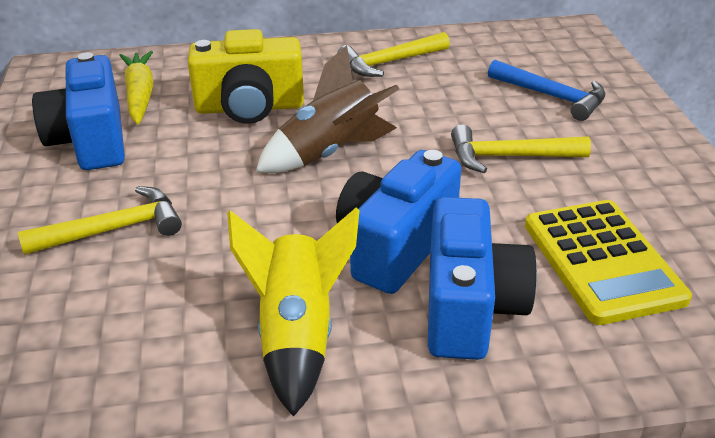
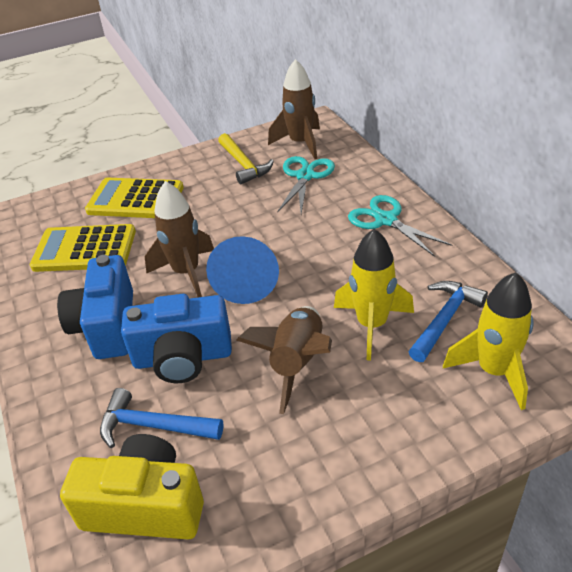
blue camera: 3 -> 2
blue cone: 0 -> 1
blue hammer: 1 -> 2
brown rocket: 1 -> 3
turquoise scissors: 0 -> 2
yellow calculator: 1 -> 2
yellow carrot: 1 -> 0
yellow hammer: 3 -> 1
yellow rocket: 1 -> 2

